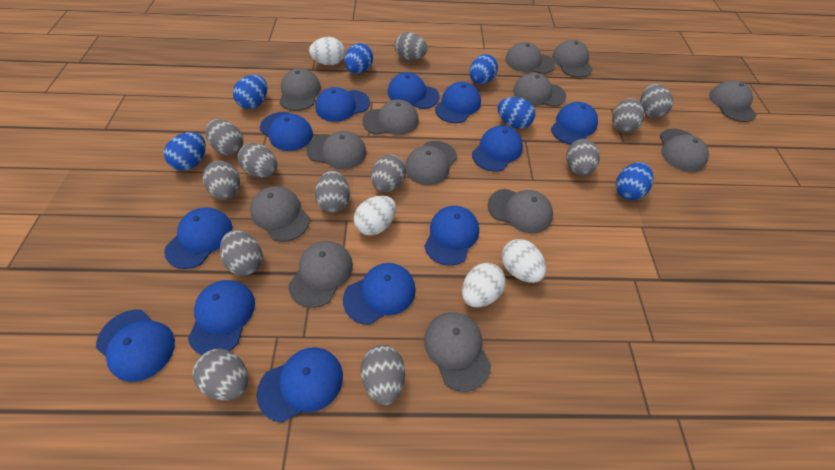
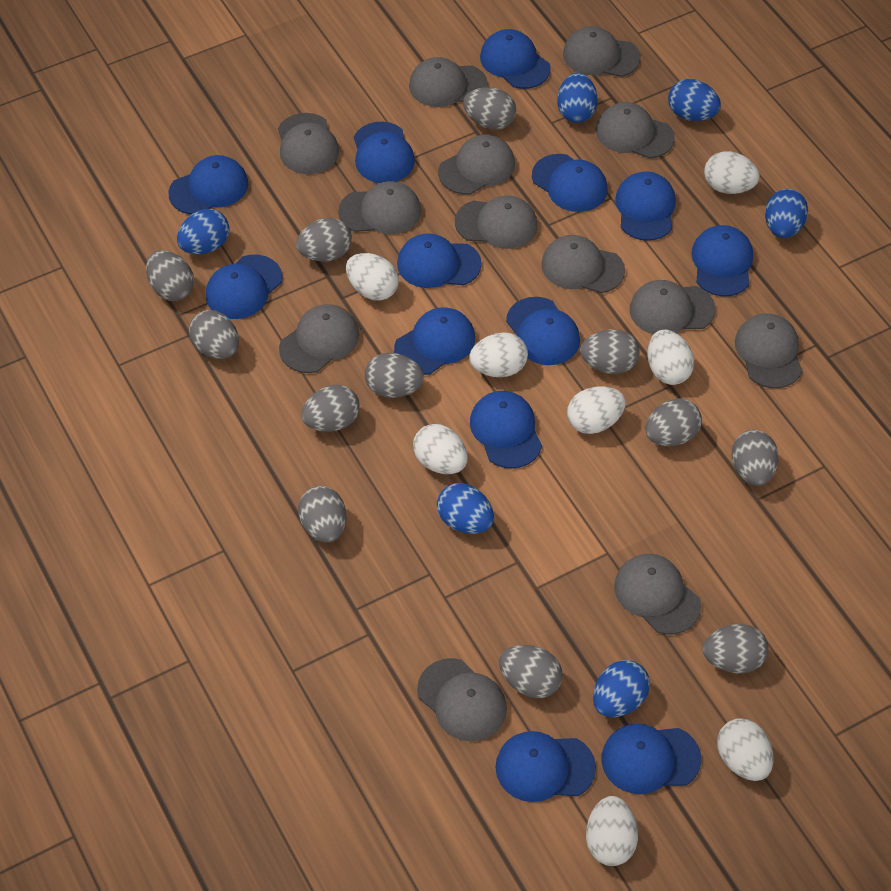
blue cap: 12 -> 13
white egg: 4 -> 8

